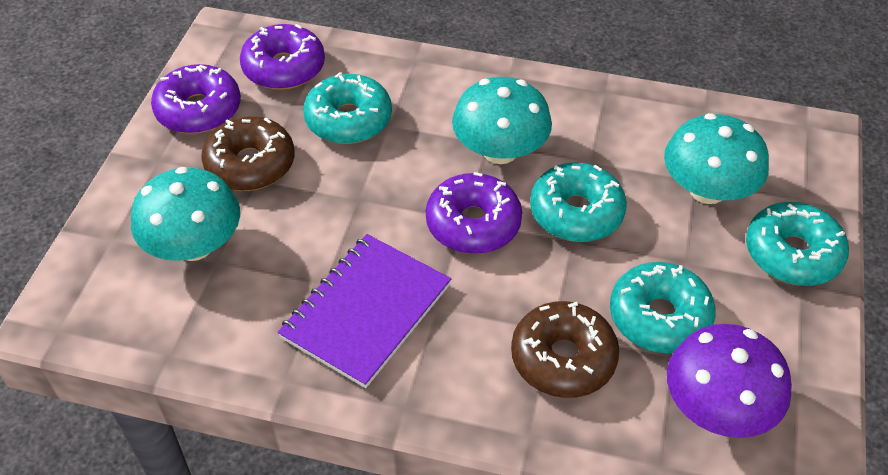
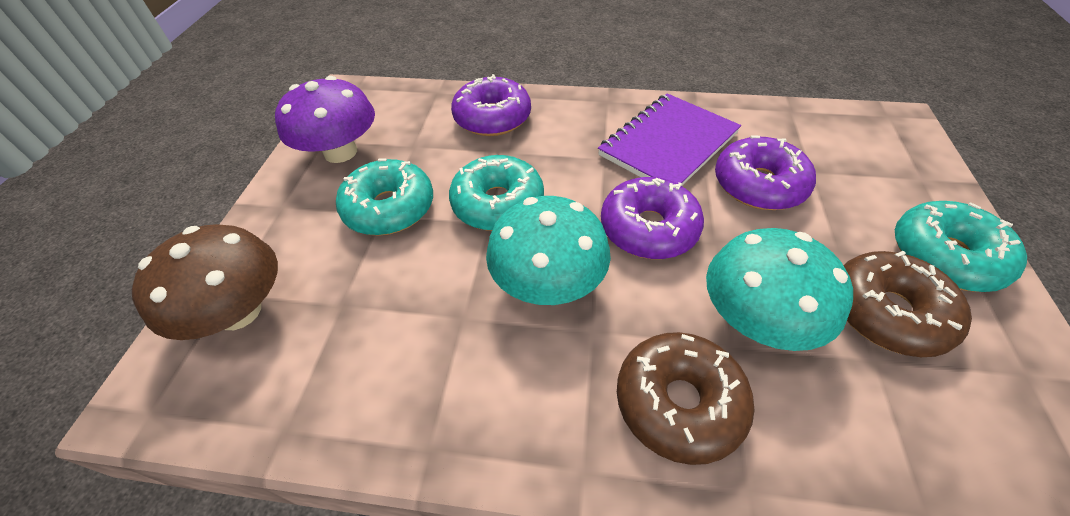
brown mushroom: 0 -> 1
turquoise donut: 4 -> 3
turquoise mushroom: 3 -> 2

